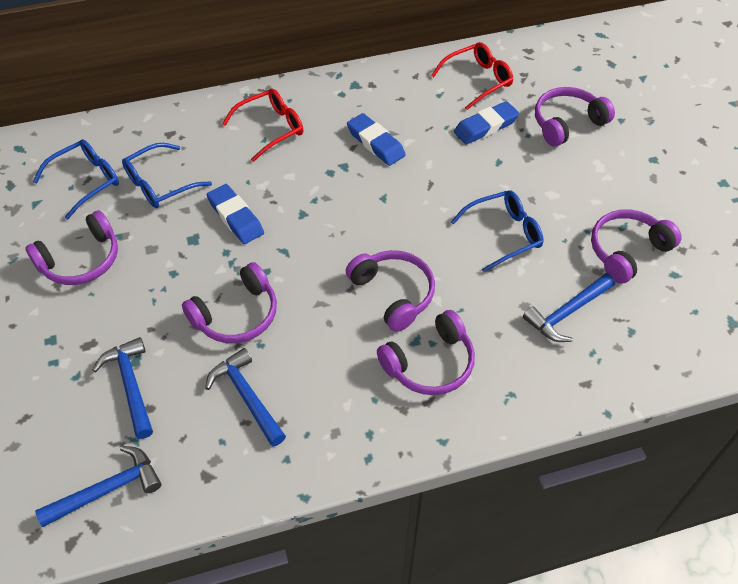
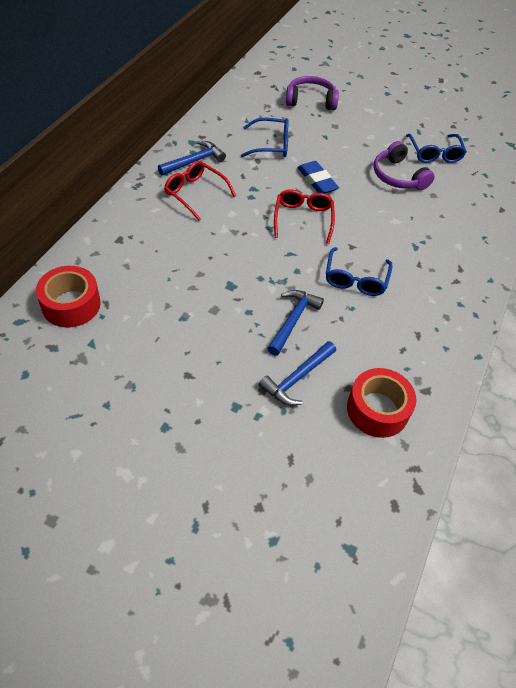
blue eraser: 3 -> 1
blue hammer: 4 -> 3
purple headphones: 6 -> 2
red tape: 0 -> 2

